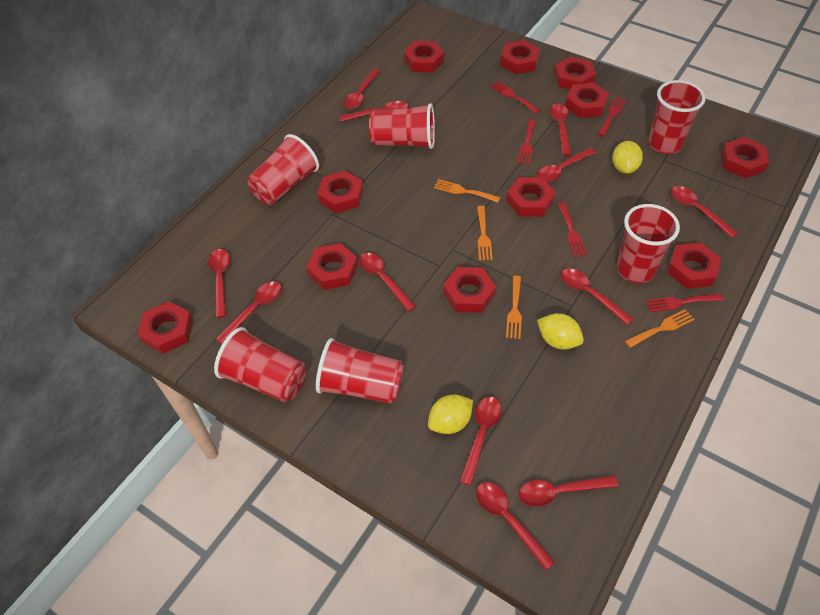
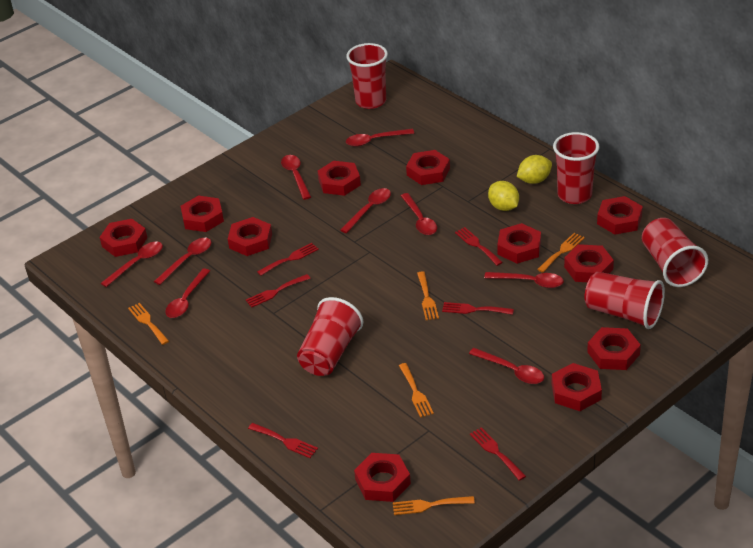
orange fork: 4 -> 5
red cup: 6 -> 5
red fork: 5 -> 6
red spoon: 12 -> 9
yellow lemon: 3 -> 2

